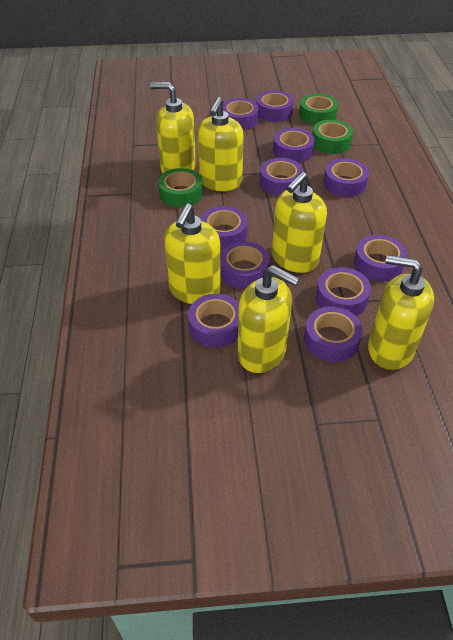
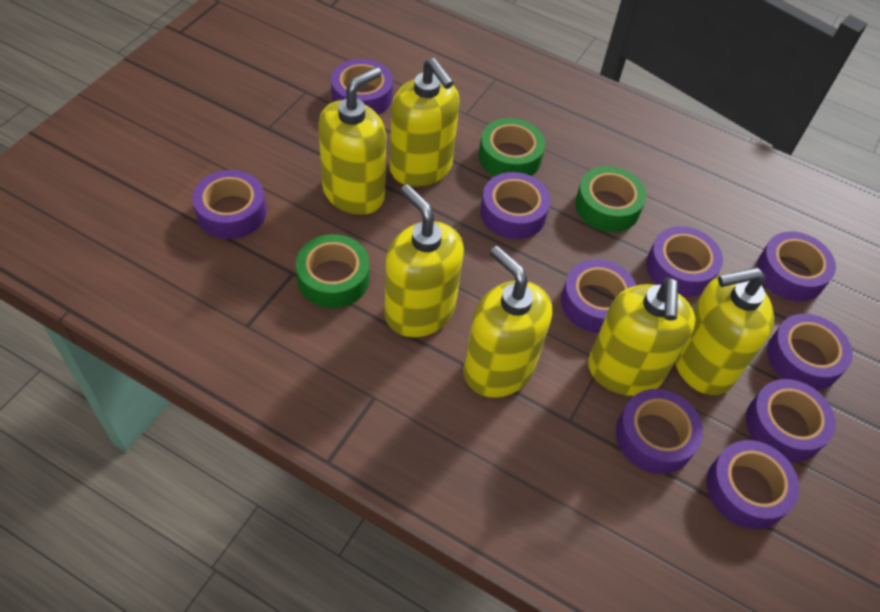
purple tape: 11 -> 10

